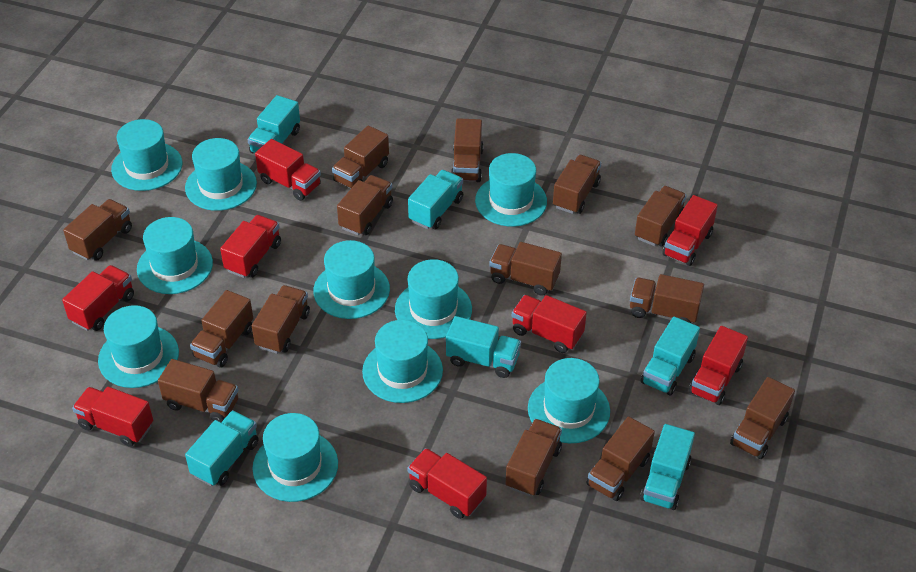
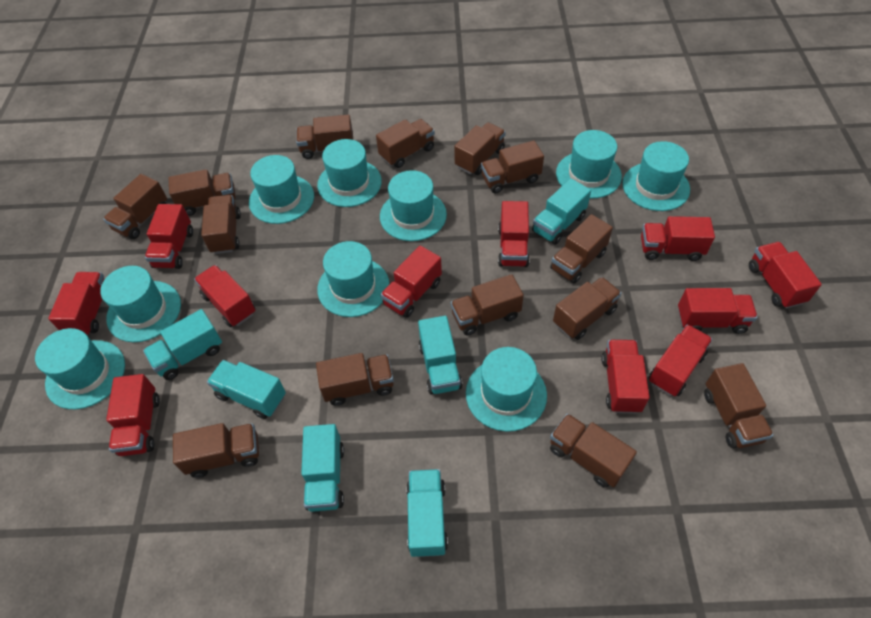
red truck: 8 -> 11
turquoise hat: 10 -> 9

